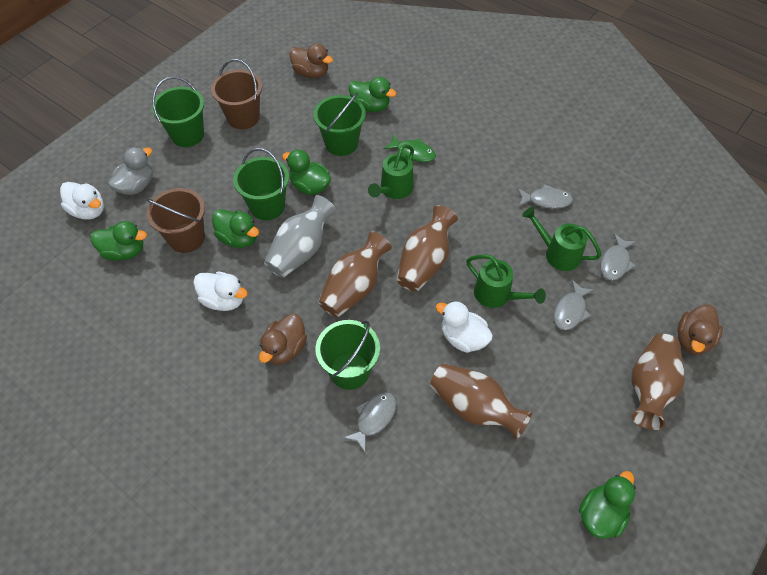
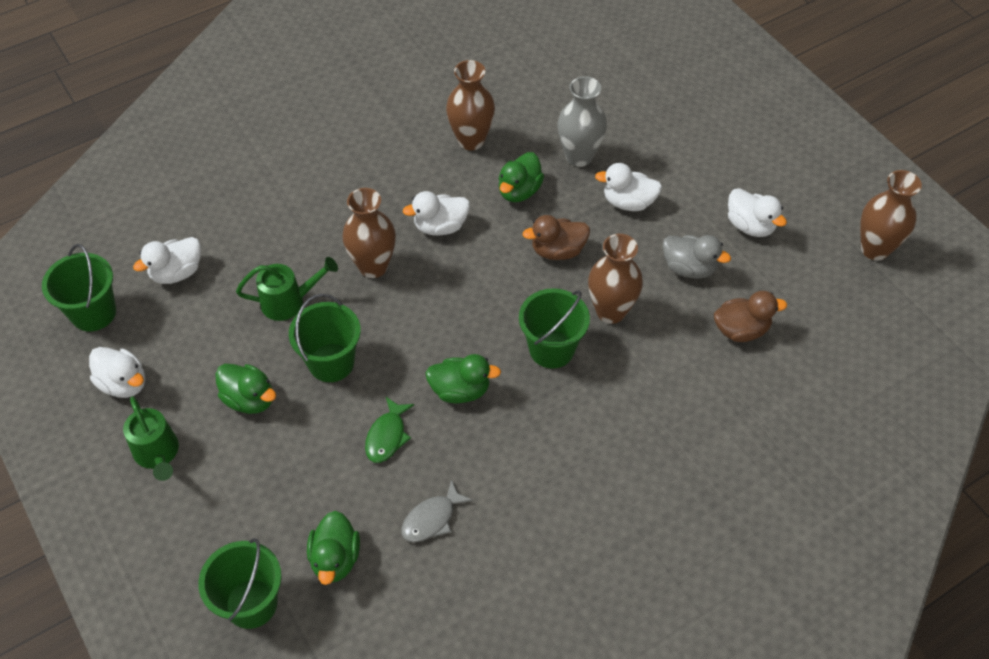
brown bucket: 2 -> 0
brown duck: 3 -> 2
green duck: 5 -> 4
green watering can: 3 -> 2
grey fish: 4 -> 1
white duck: 3 -> 5

